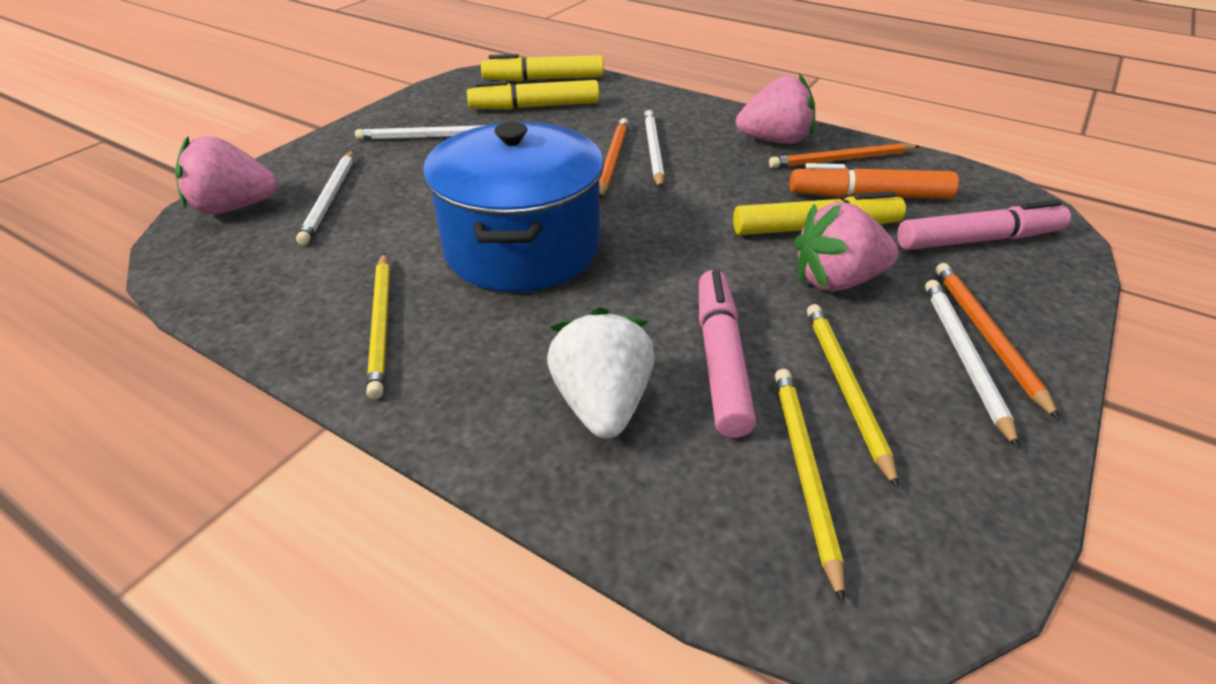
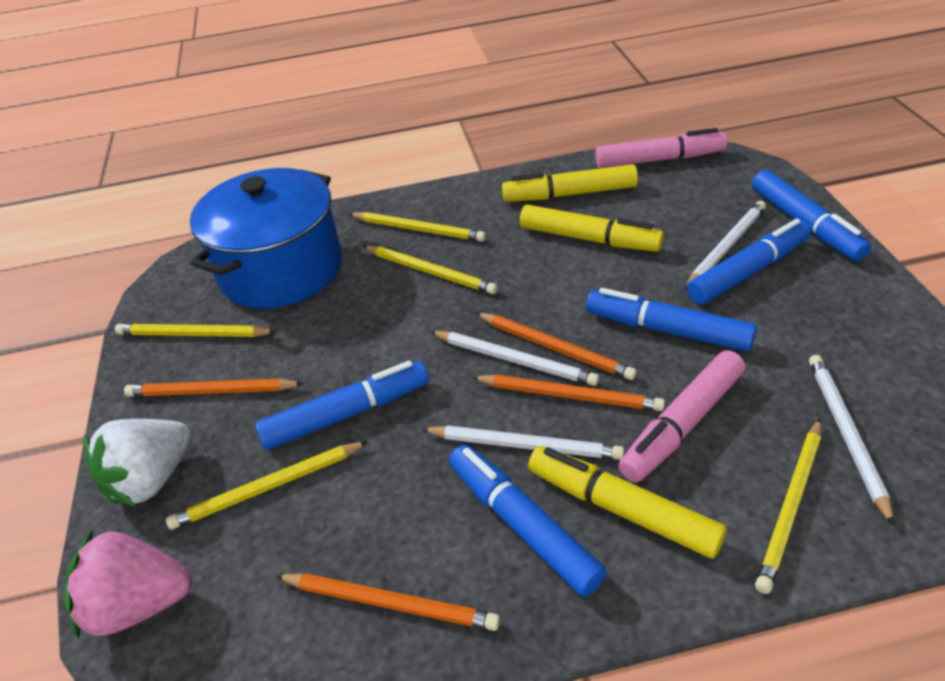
blue marker: 0 -> 5
orange marker: 1 -> 0
orange pencil: 3 -> 4
pink strawberry: 3 -> 1
yellow pencil: 3 -> 5

